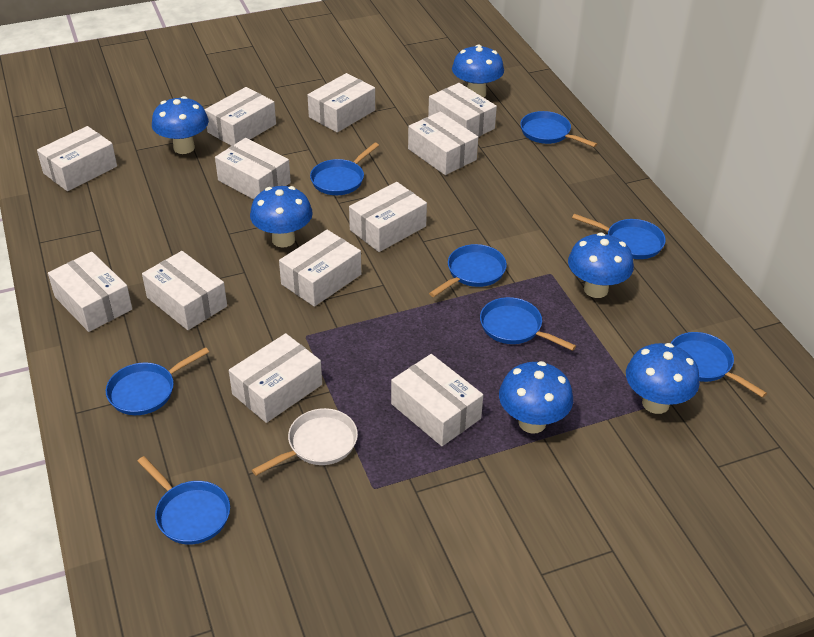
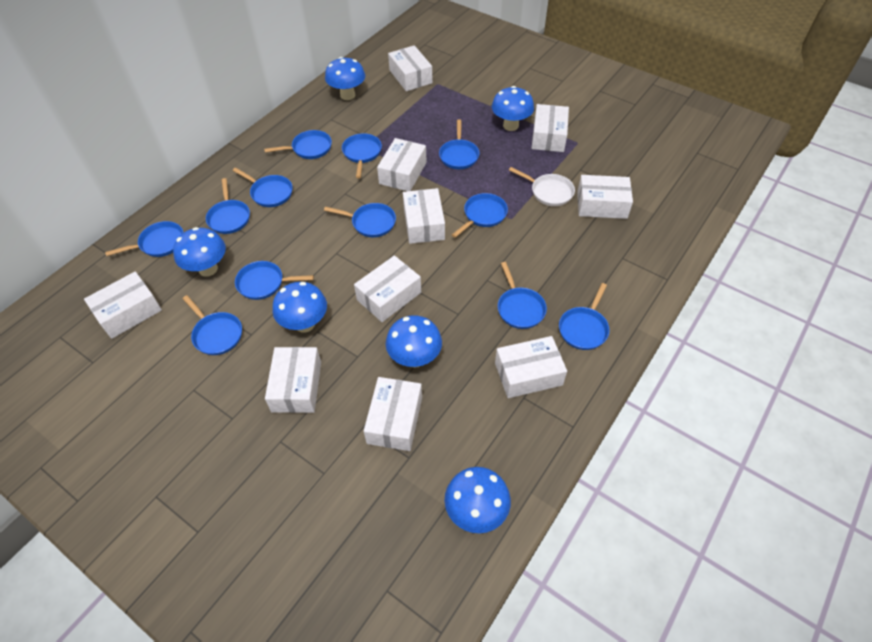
blue pan: 8 -> 12
white box: 12 -> 10

